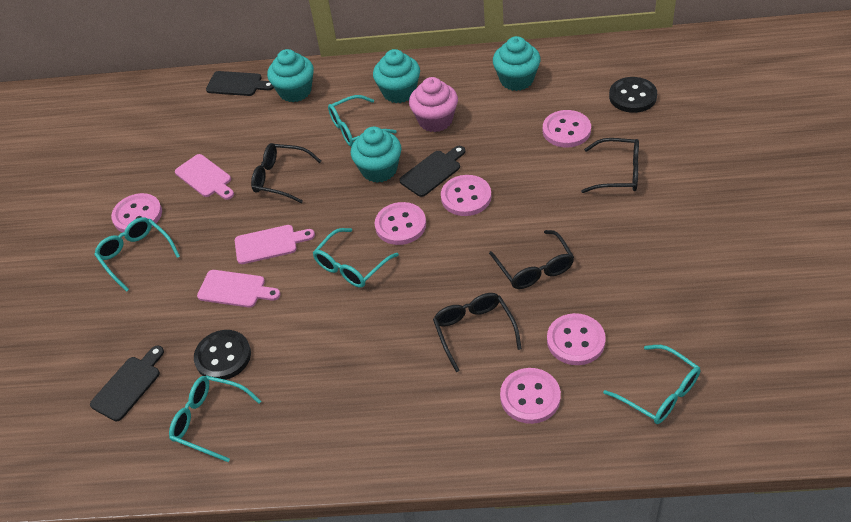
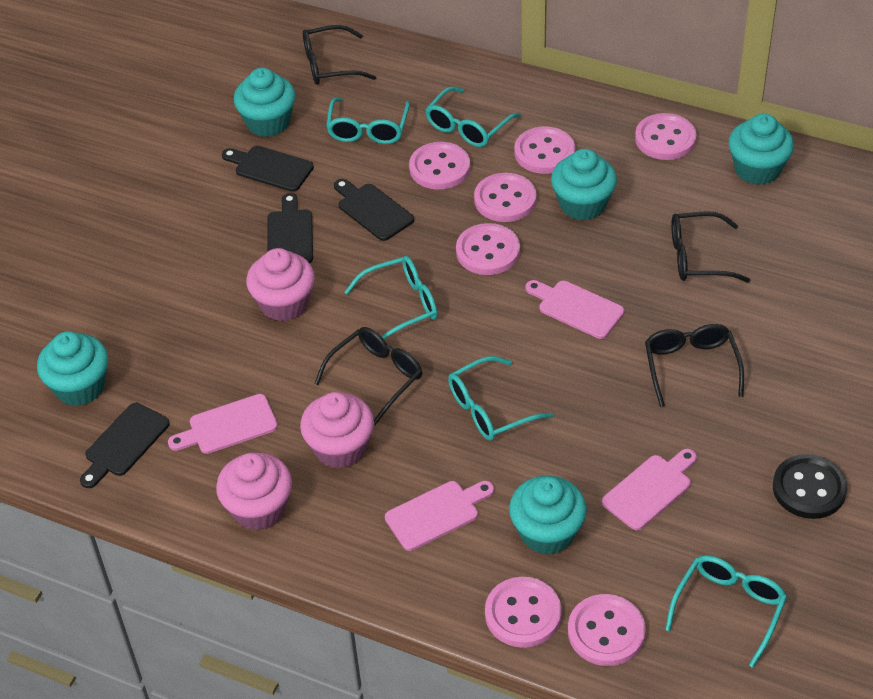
black button: 2 -> 1
black cutting board: 3 -> 4
pink button: 6 -> 7
pink cupcake: 1 -> 3
pink cutting board: 3 -> 4
turquoise cupcake: 4 -> 5

